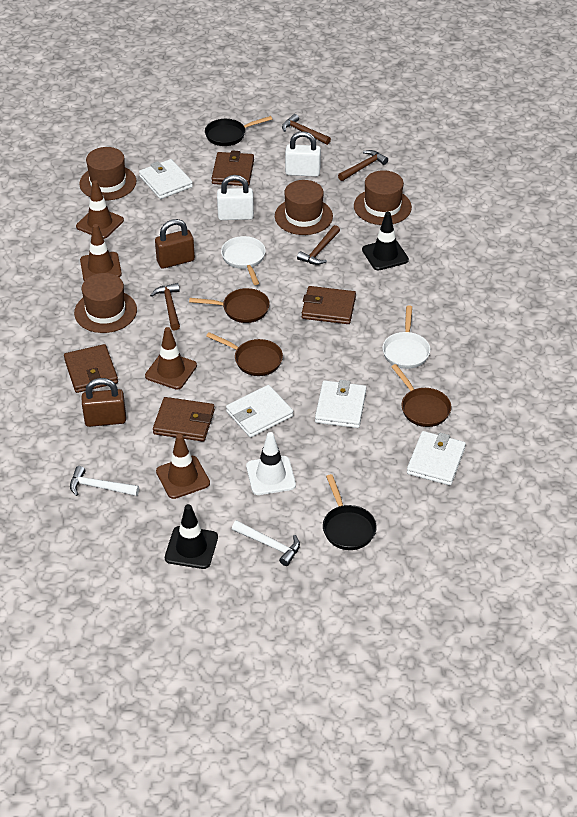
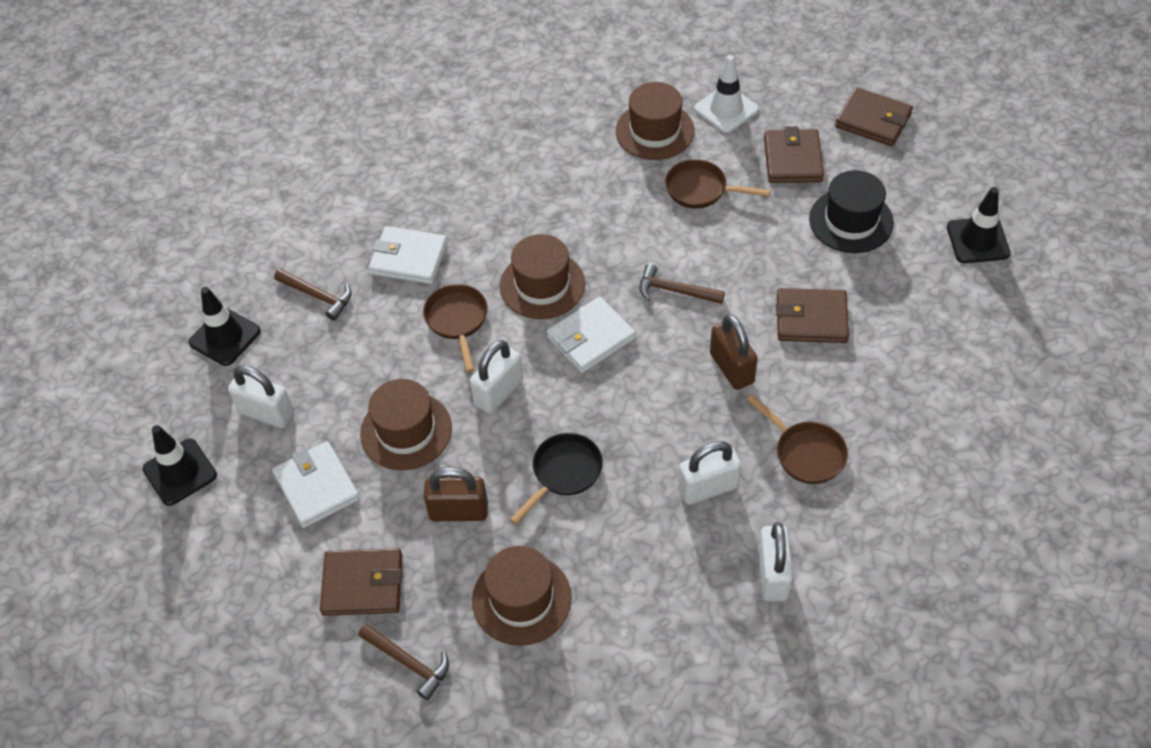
black hat: 0 -> 1
black pan: 2 -> 1
black traffic cone: 2 -> 3
brown hammer: 4 -> 3
brown traffic cone: 4 -> 0
white hammer: 2 -> 0
white padlock: 2 -> 4
white pan: 2 -> 0
white wallet: 4 -> 3

